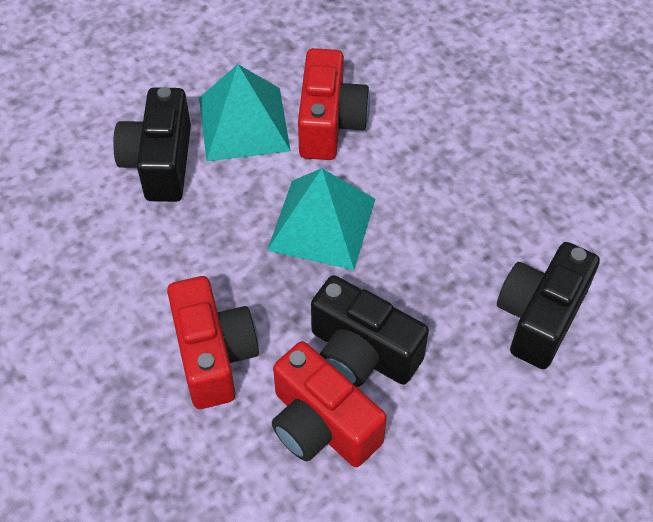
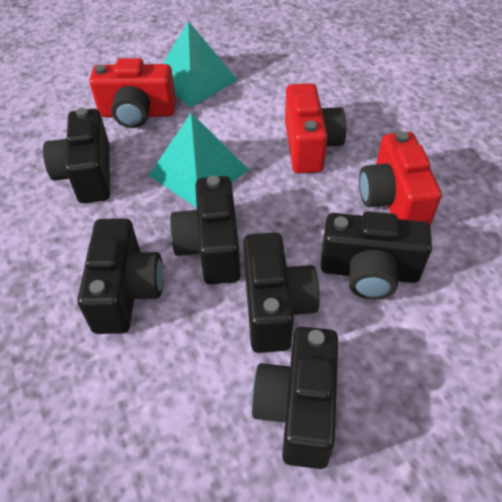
black camera: 3 -> 6

